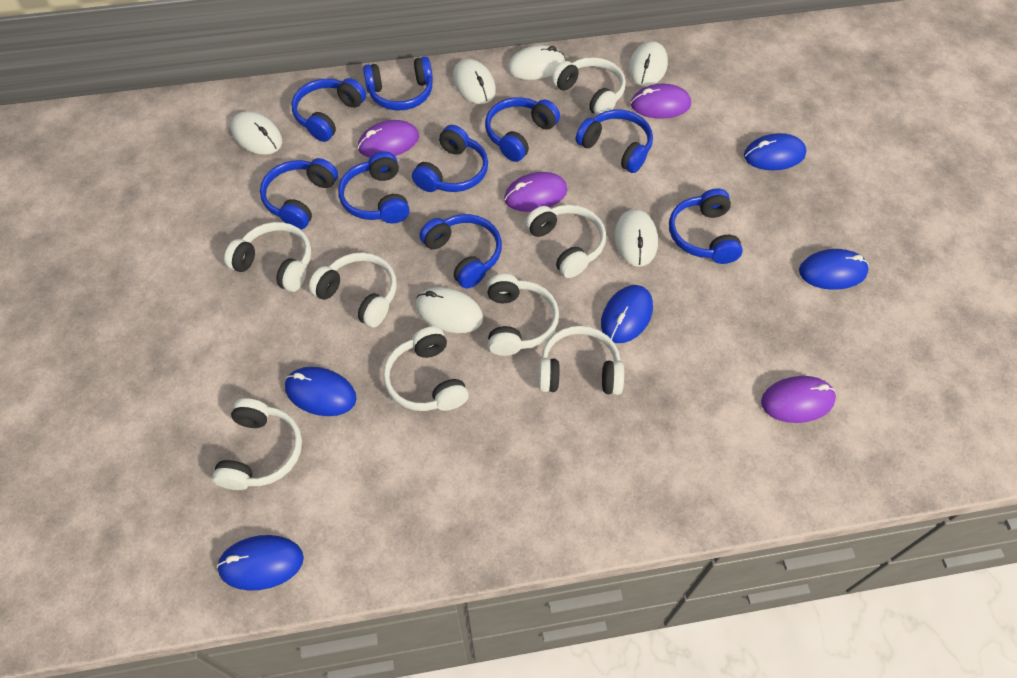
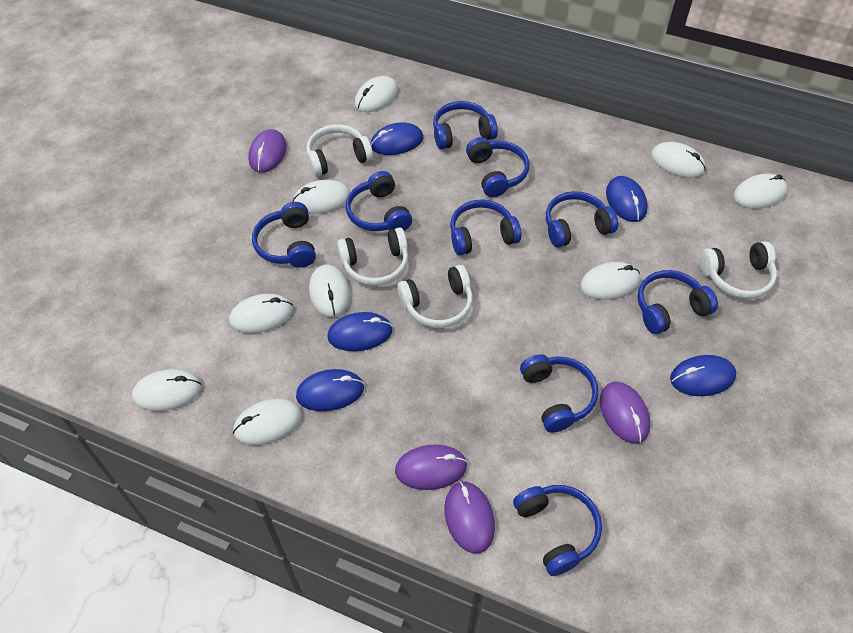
white headphones: 8 -> 4
white mouse: 6 -> 9

